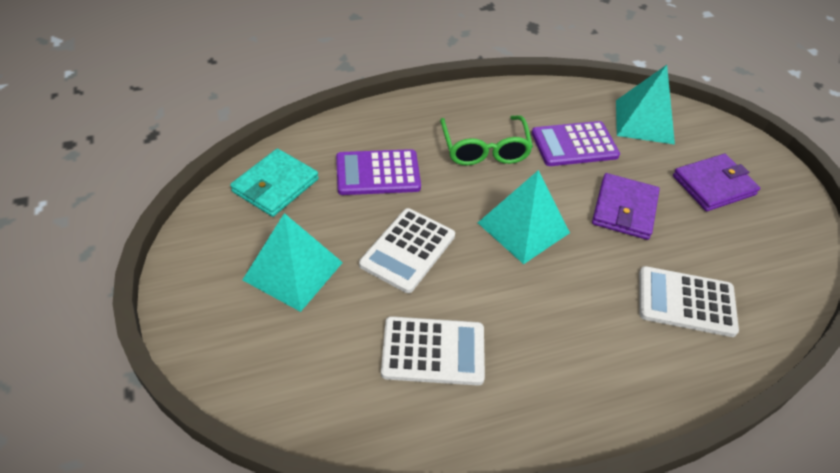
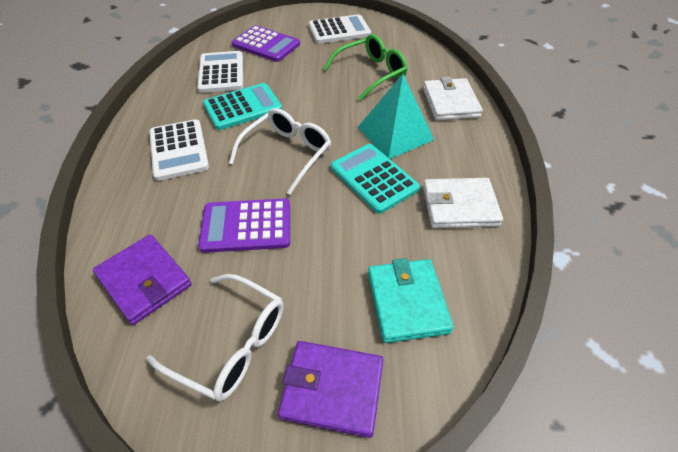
turquoise calculator: 0 -> 2
turquoise pyramid: 3 -> 1
white glasses: 0 -> 2
white wallet: 0 -> 2

